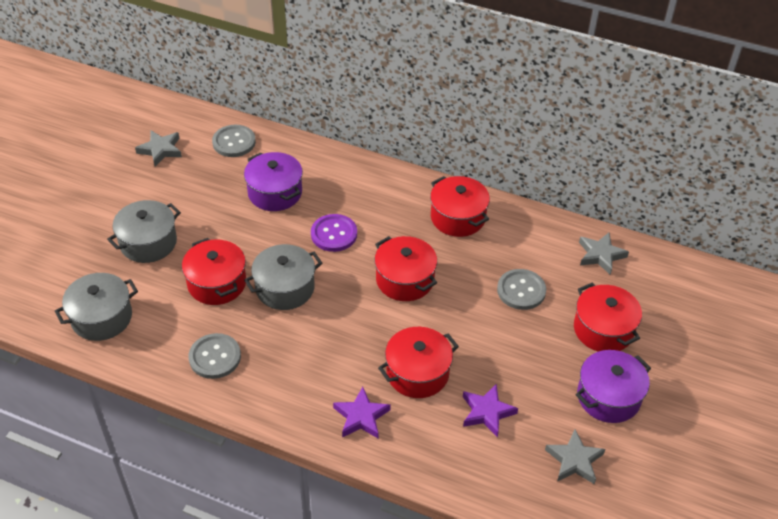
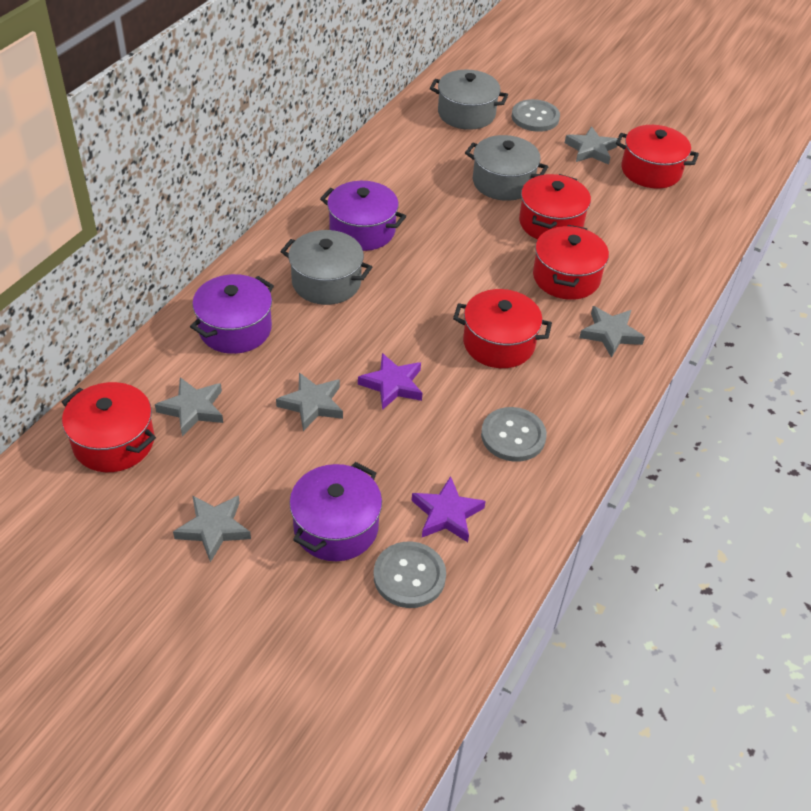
grey star: 3 -> 5
purple button: 1 -> 0
purple pot: 2 -> 3

